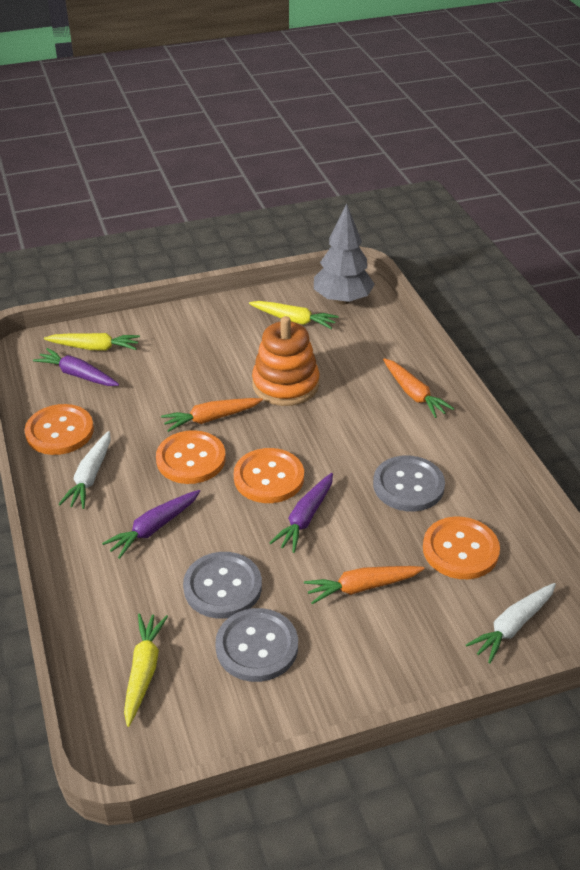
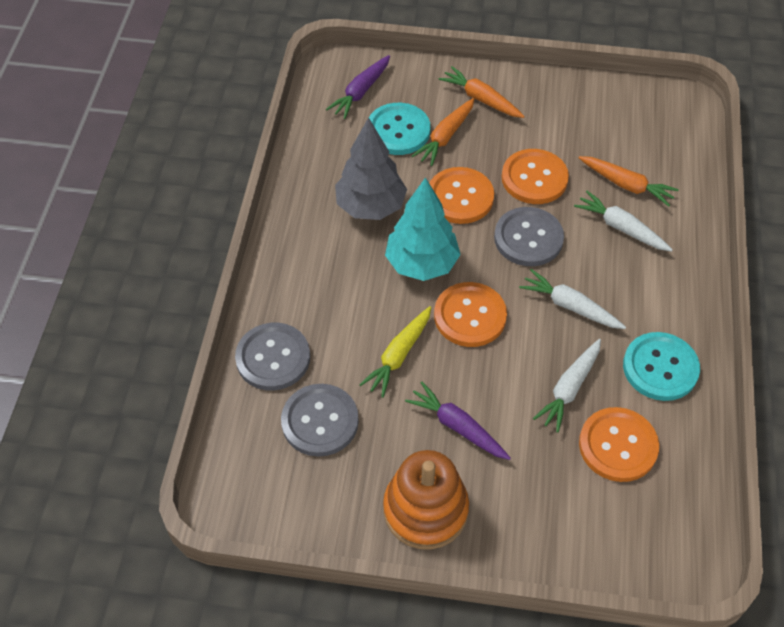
purple carrot: 3 -> 2
turquoise button: 0 -> 2
turquoise tree: 0 -> 1
white carrot: 2 -> 3
yellow carrot: 3 -> 1

